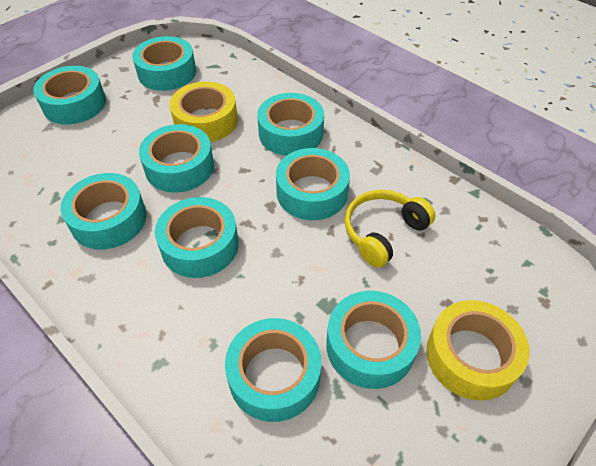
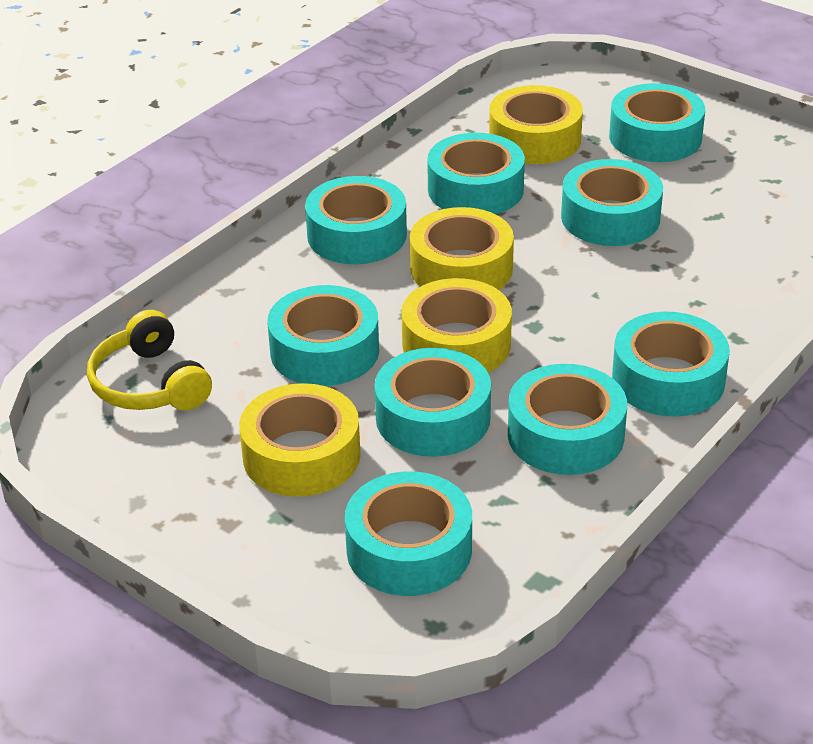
yellow tape: 2 -> 4

